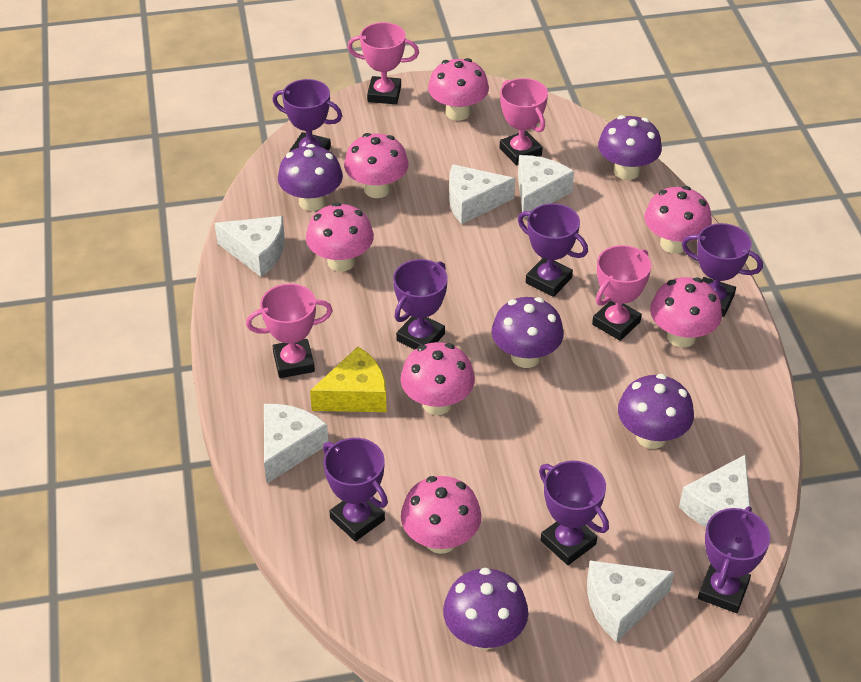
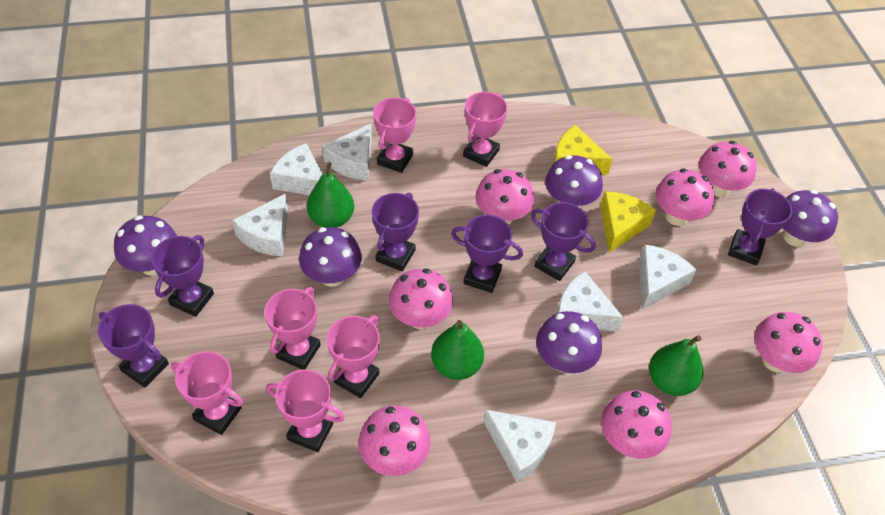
green pear: 0 -> 3
pink trophy: 4 -> 6
purple trophy: 7 -> 6
yellow cheese: 1 -> 2

